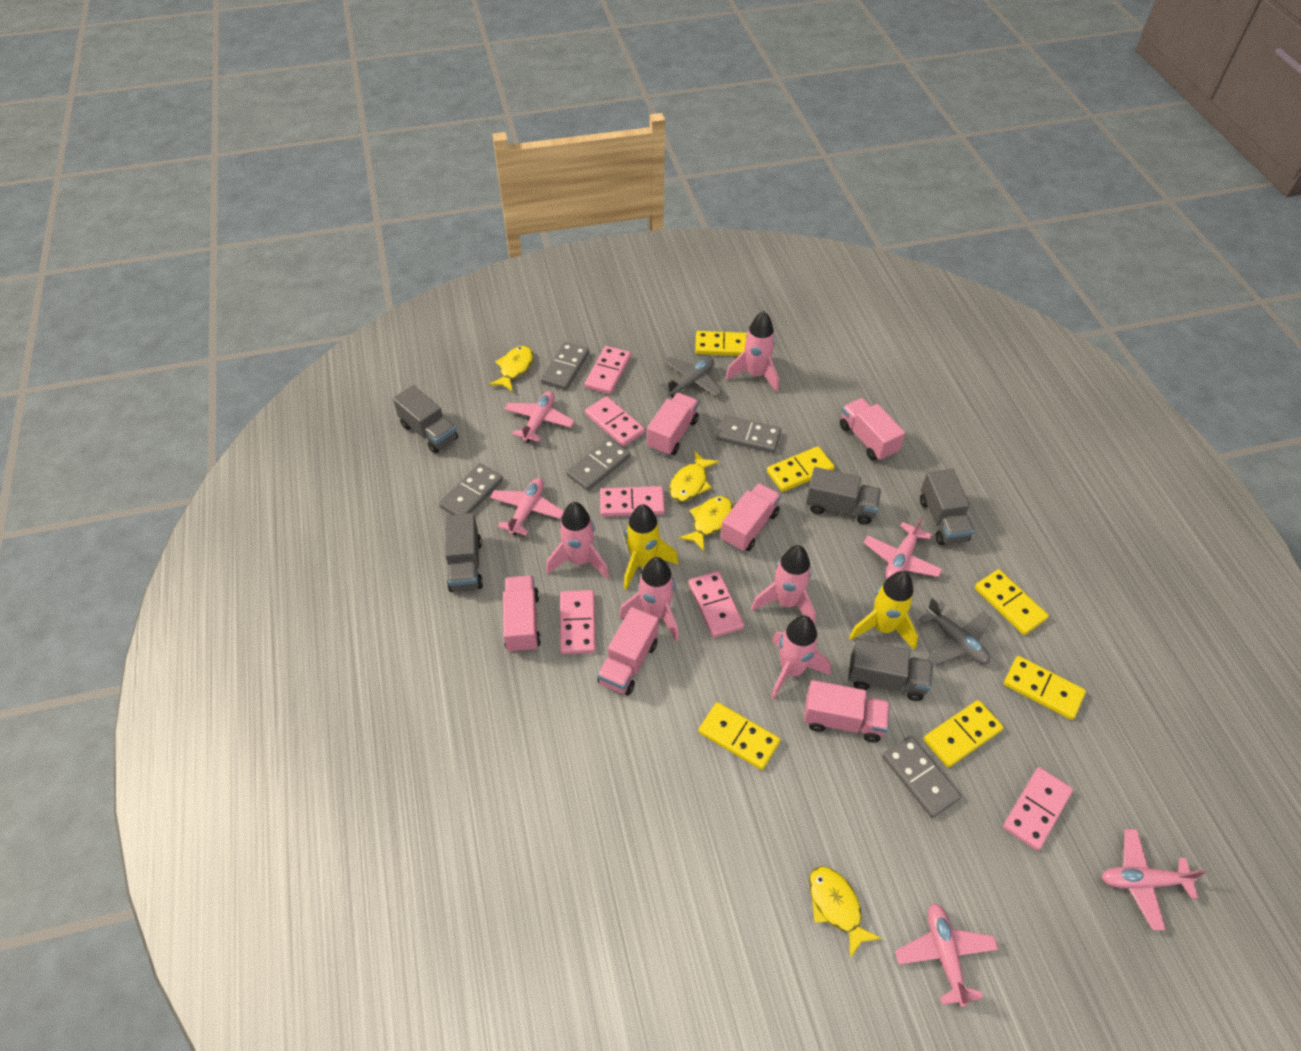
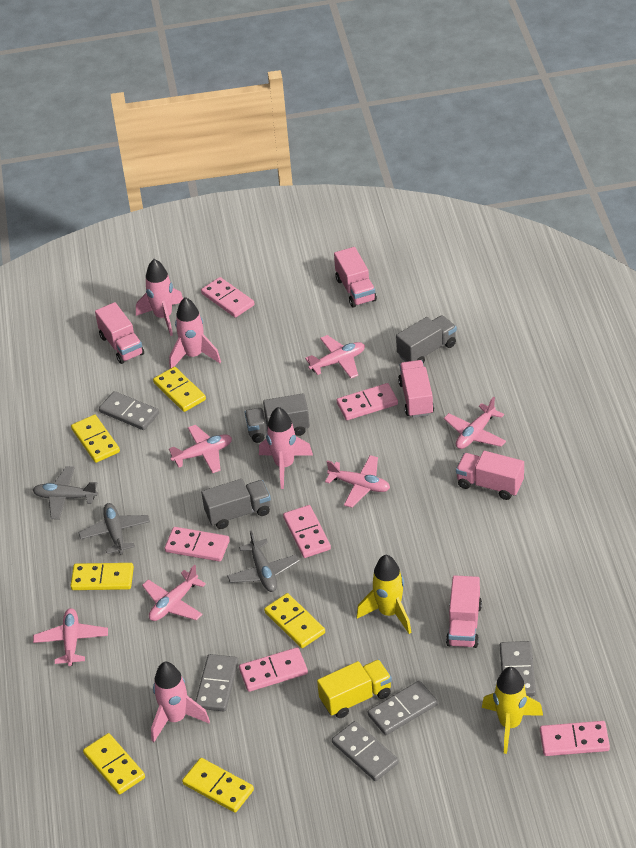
grey plane: 2 -> 3
grey truck: 5 -> 3
pink plane: 5 -> 6
pink rocket: 5 -> 4
pink truck: 6 -> 5
yellow fish: 4 -> 0
yellow truck: 0 -> 1

